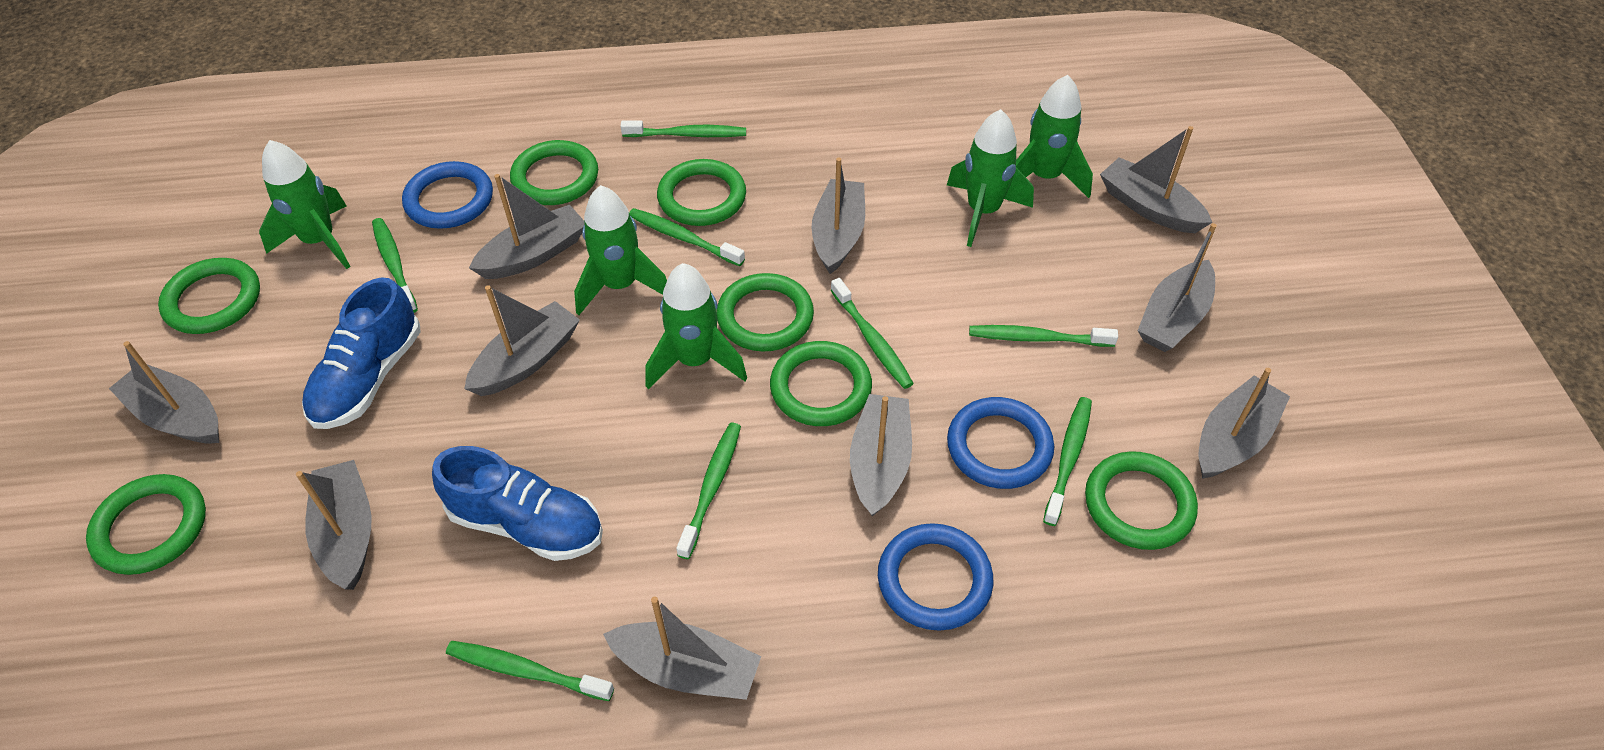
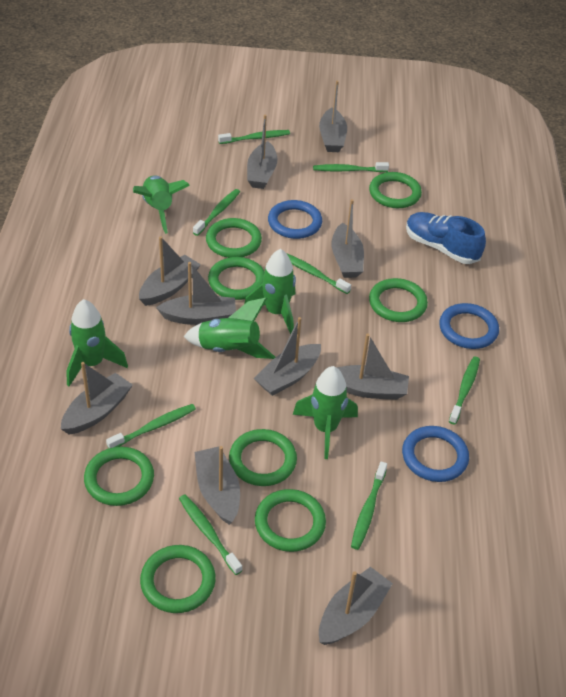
blue shoe: 2 -> 1
green ring: 7 -> 8

